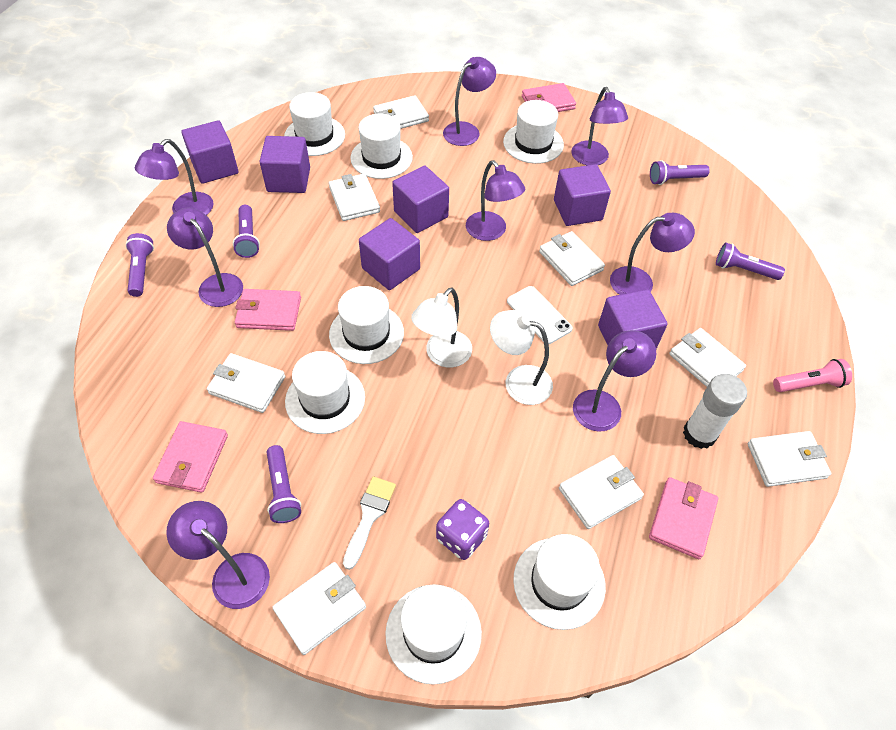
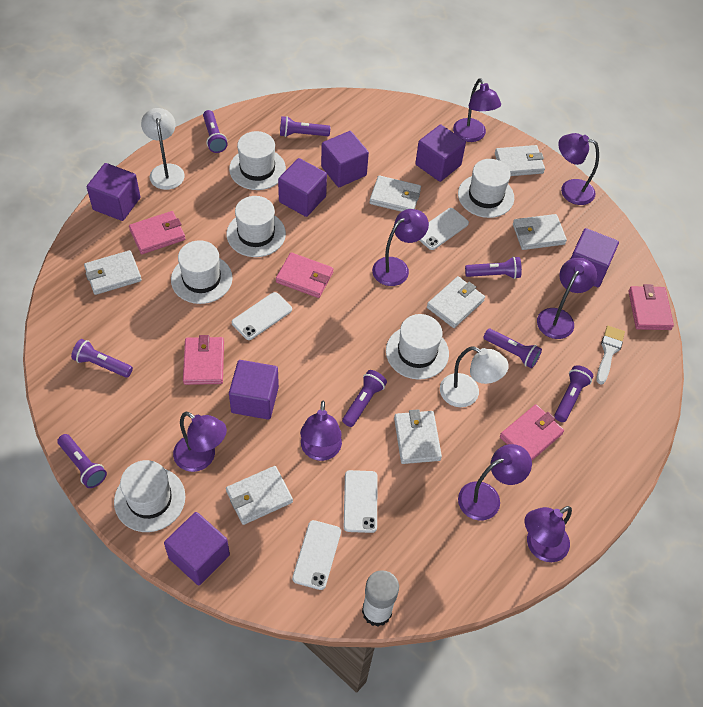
pink flashlight: 1 -> 0
pink wallet: 4 -> 5
purple cube: 6 -> 7
purple dice: 1 -> 0
purple flashlight: 5 -> 8
white hat: 7 -> 6
white phone: 1 -> 4
white wallet: 8 -> 7

